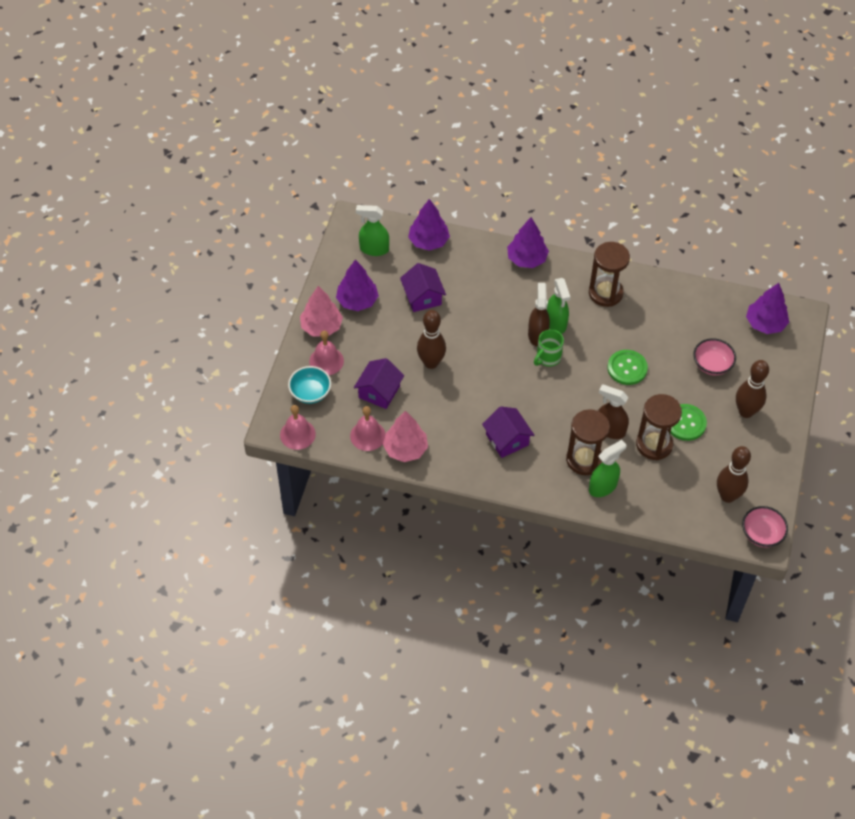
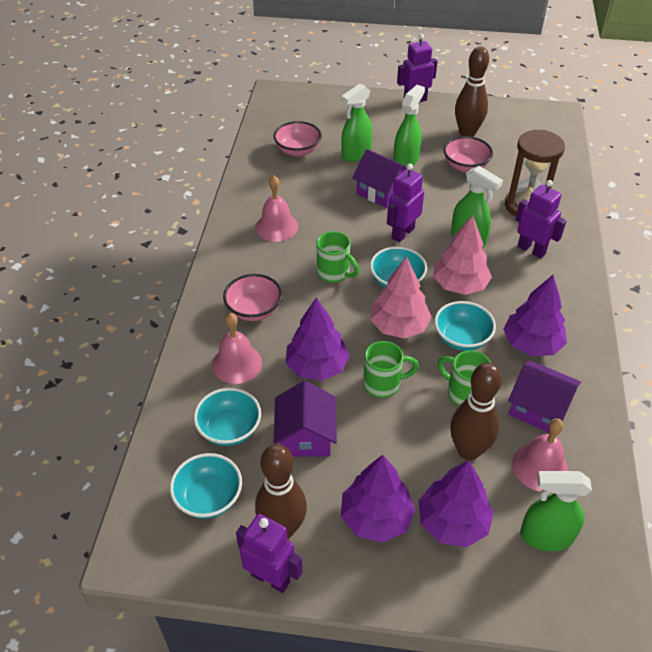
brown hourglass: 3 -> 1
brown spray bottle: 2 -> 0
green button: 2 -> 0
green mug: 1 -> 3
green spray bottle: 3 -> 4
pink bowl: 2 -> 3
purple robot: 0 -> 4
turquoise bowl: 1 -> 4

